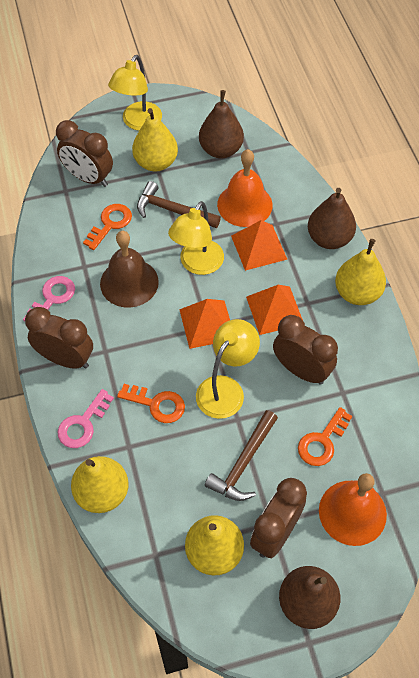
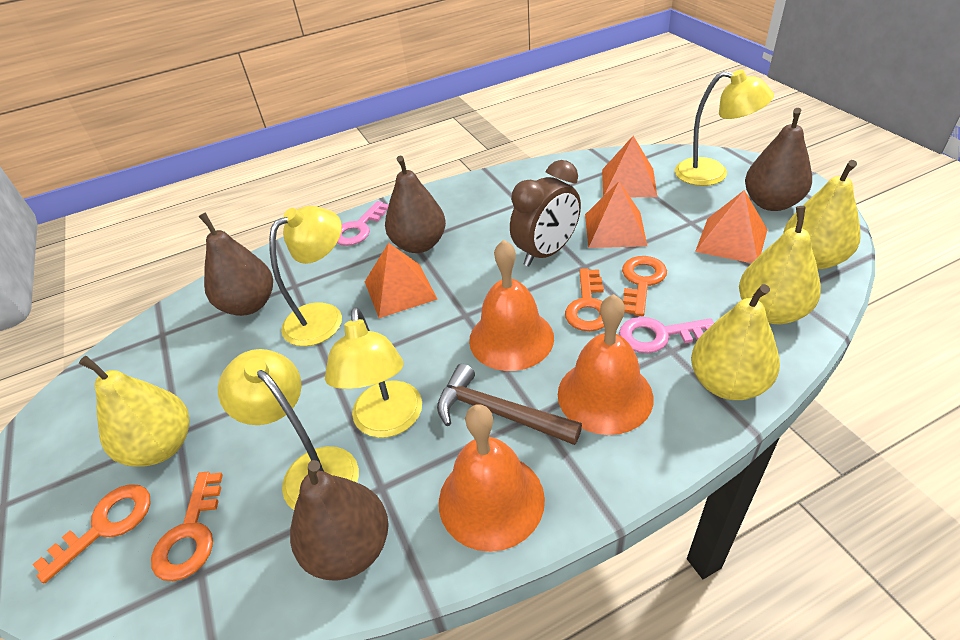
brown bell: 1 -> 0
brown clock: 4 -> 1
brown hammer: 2 -> 1
brown pear: 3 -> 4
orange bell: 2 -> 3
orange key: 3 -> 4
orange pyramid: 3 -> 4
yellow lamp: 3 -> 4

